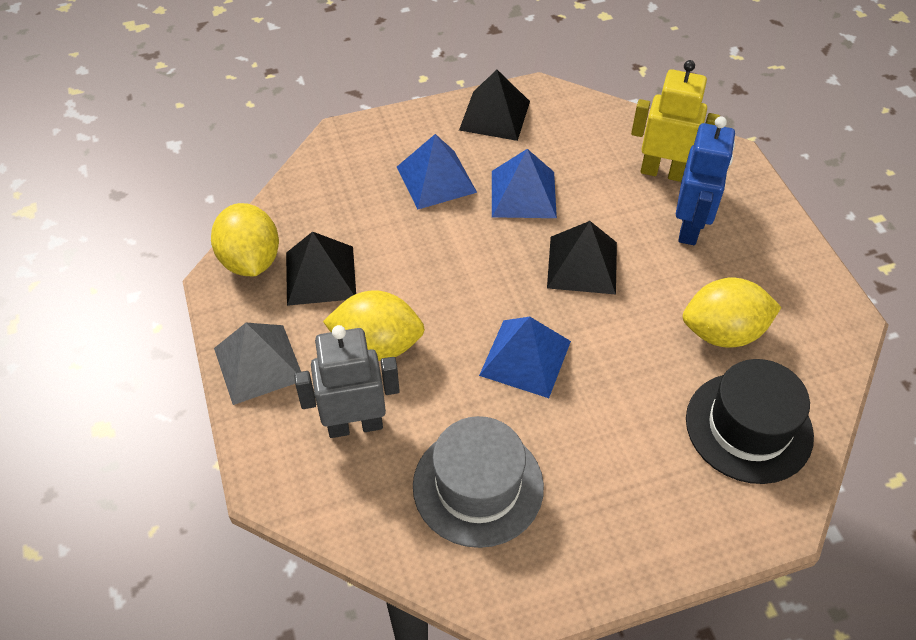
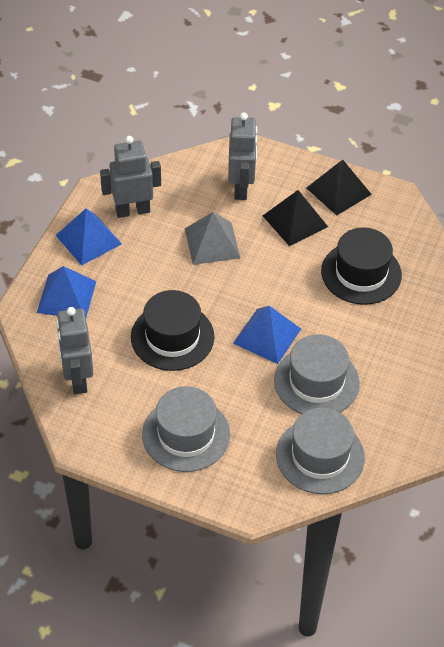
black hat: 1 -> 2
black pyramid: 3 -> 2
blue robot: 1 -> 0
grey hat: 1 -> 3
grey robot: 1 -> 3
yellow lemon: 3 -> 0
yellow robot: 1 -> 0

